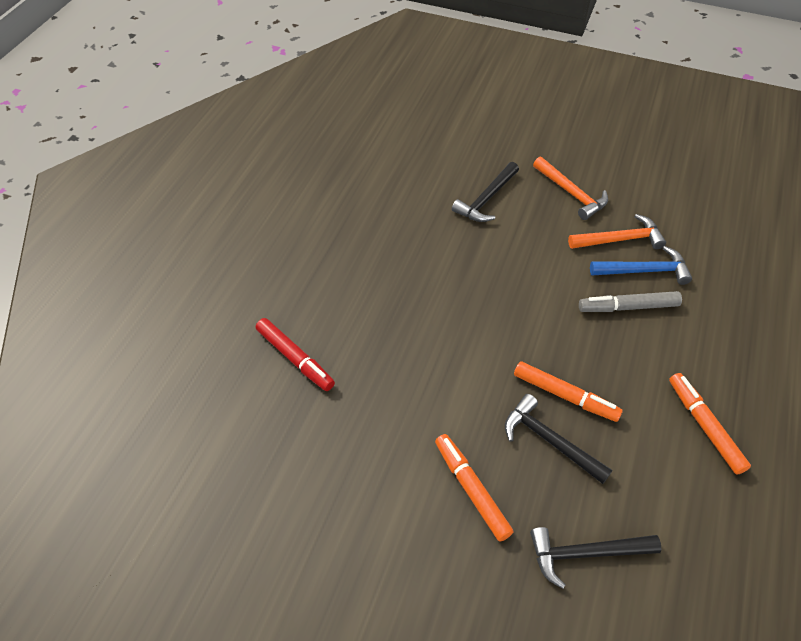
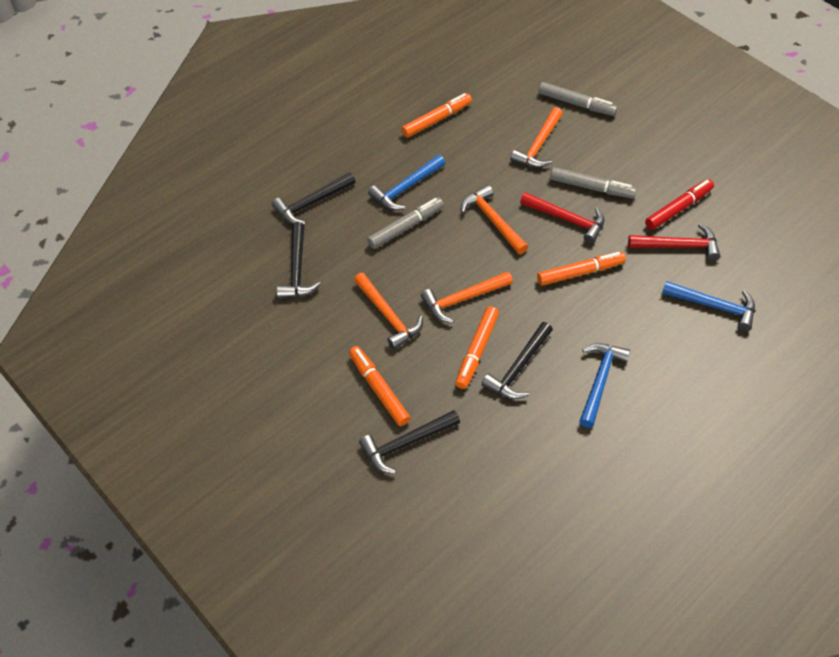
black hammer: 3 -> 4
blue hammer: 1 -> 3
grey marker: 1 -> 3
orange hammer: 2 -> 4
orange marker: 3 -> 4
red hammer: 0 -> 2

